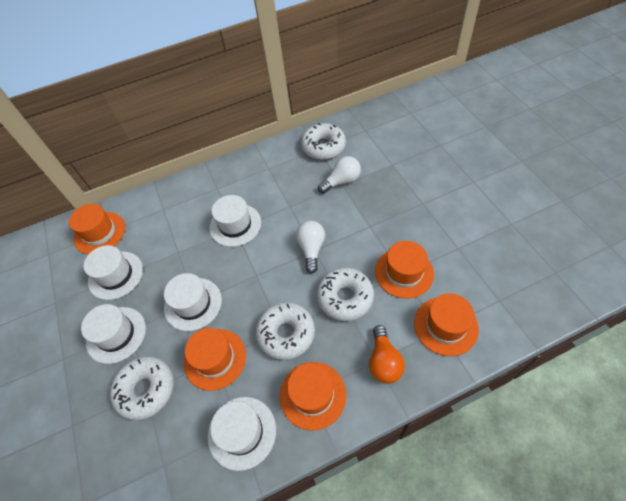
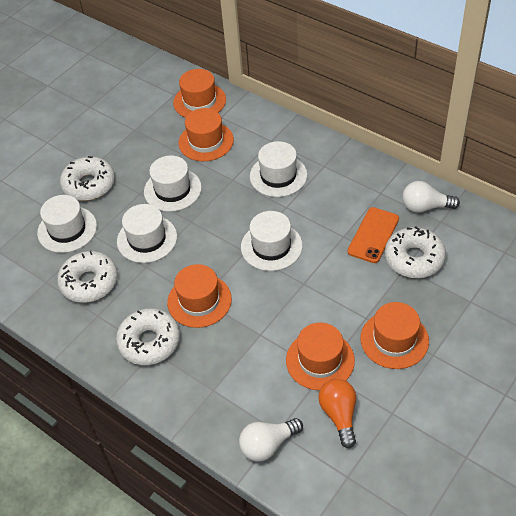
orange phone: 0 -> 1

